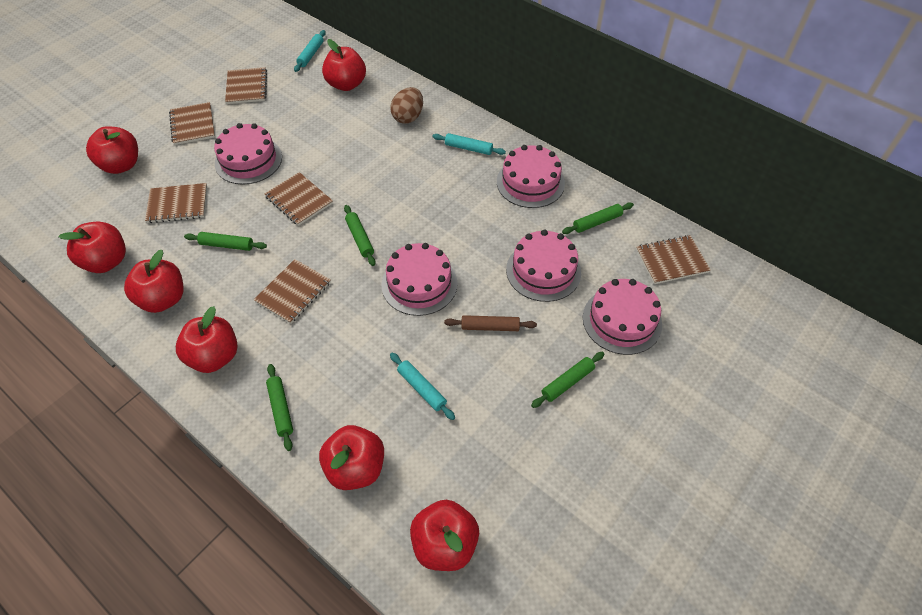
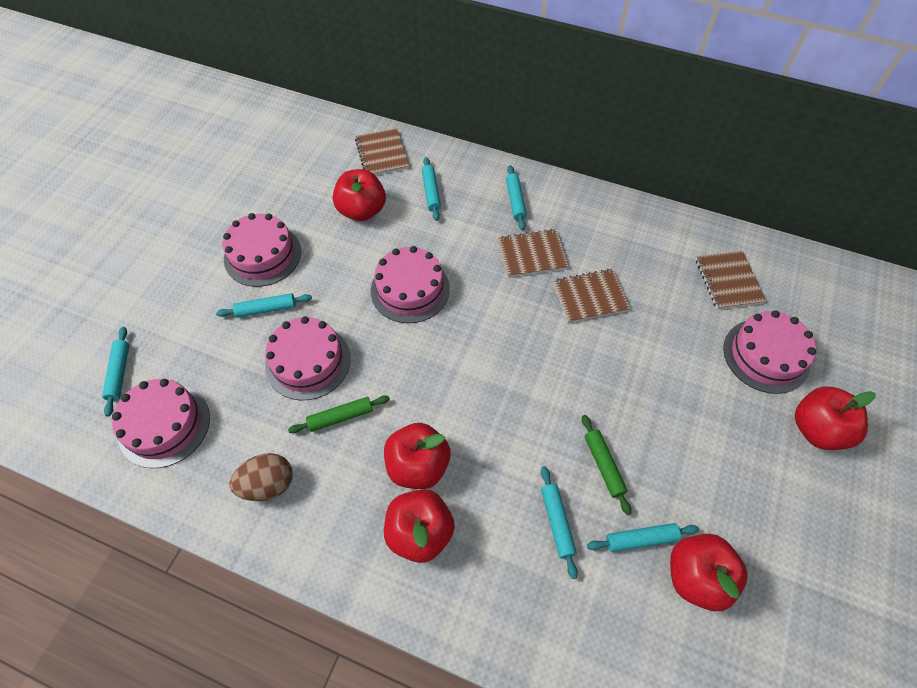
brown notebook: 6 -> 4
brown rolling pin: 1 -> 0
green rolling pin: 5 -> 2
red apple: 7 -> 5
turquoise rolling pin: 3 -> 6

